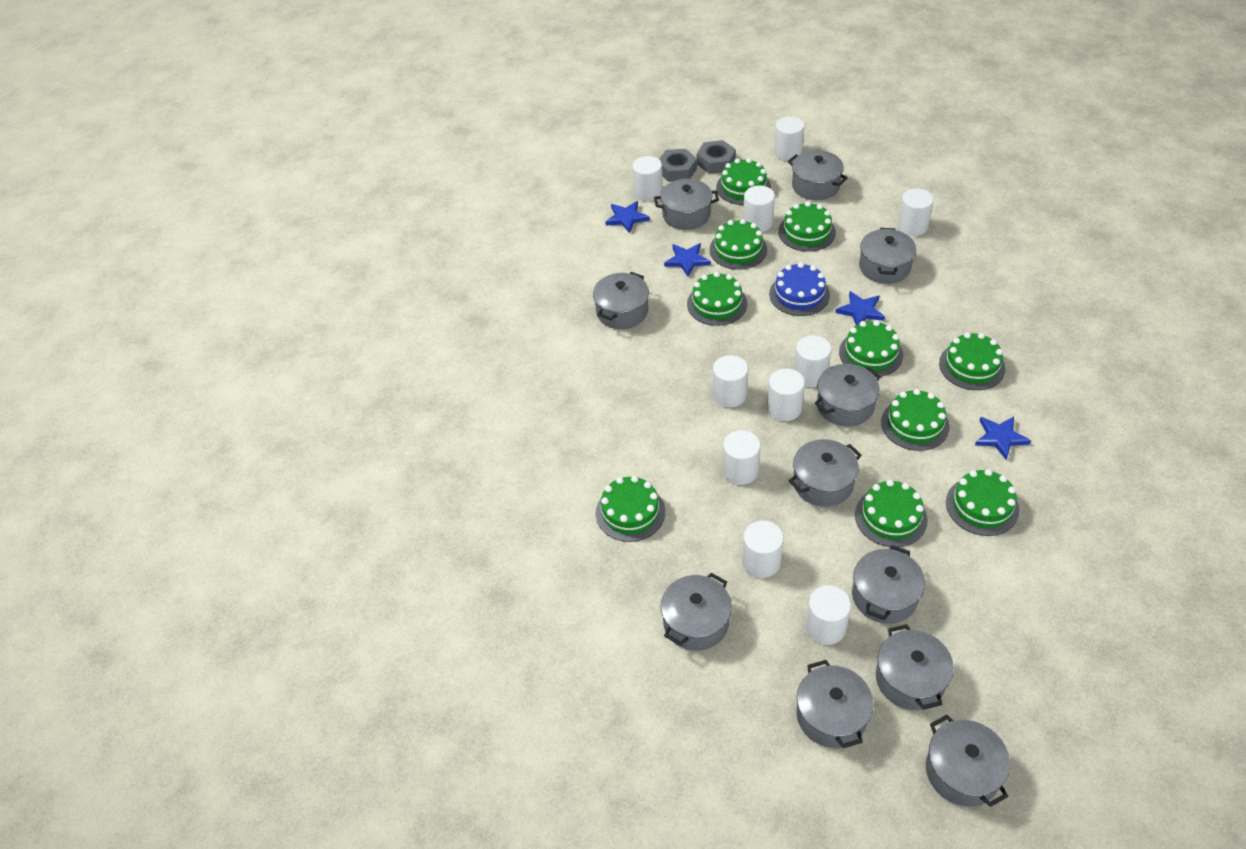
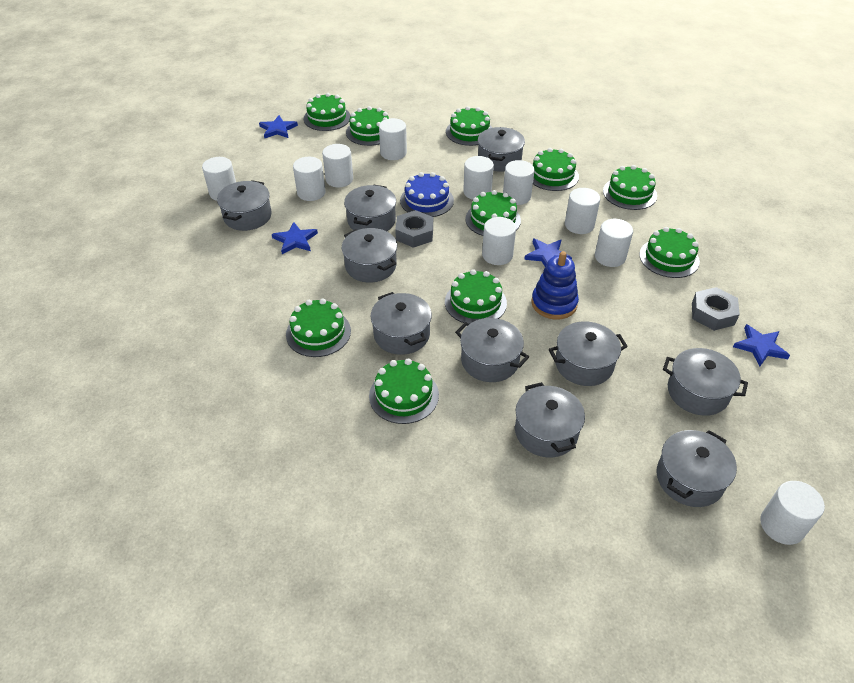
blue stacking toy: 0 -> 1
grey pot: 11 -> 10

